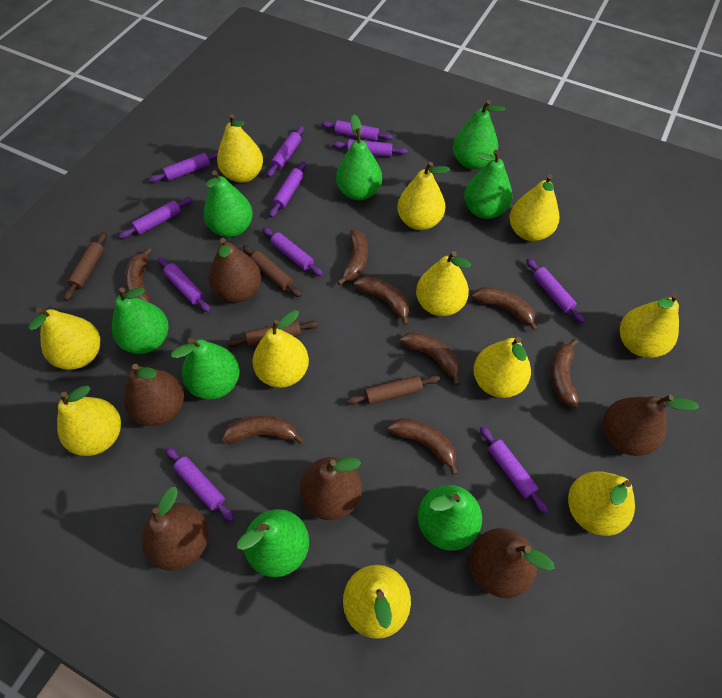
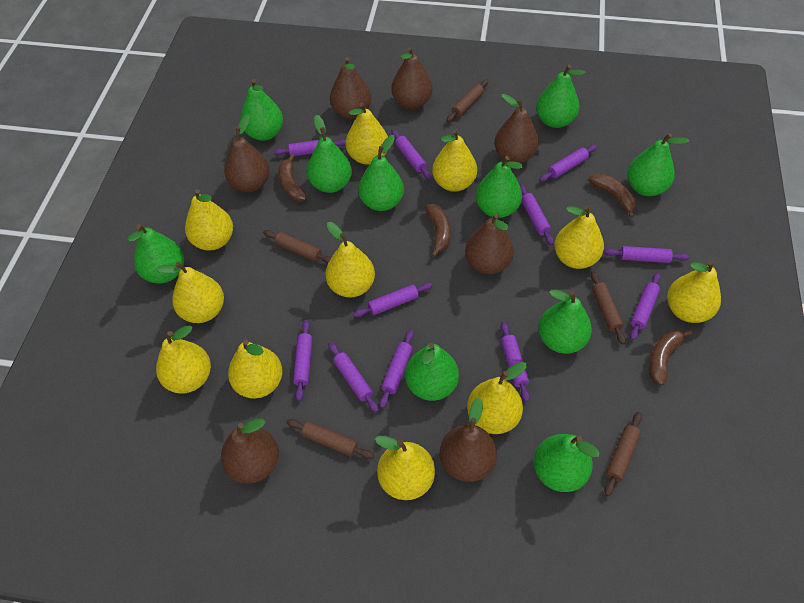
brown banana: 8 -> 4
brown pear: 6 -> 7
brown rolling pin: 4 -> 5
green pear: 8 -> 10

